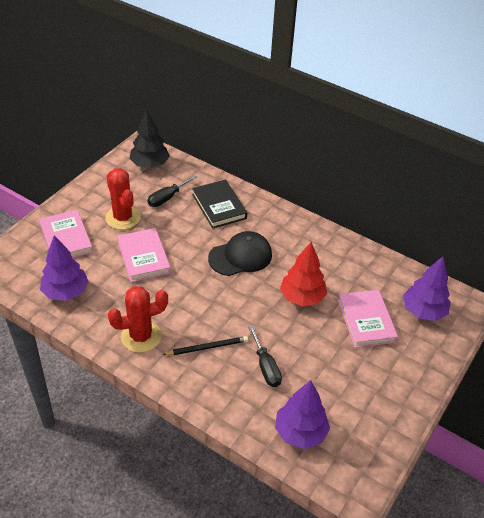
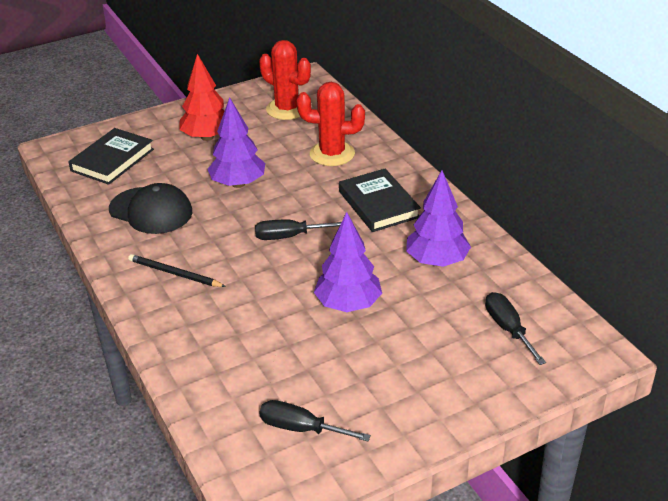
black book: 1 -> 2
black screwdriver: 2 -> 3
black tree: 1 -> 0
pink book: 3 -> 0

